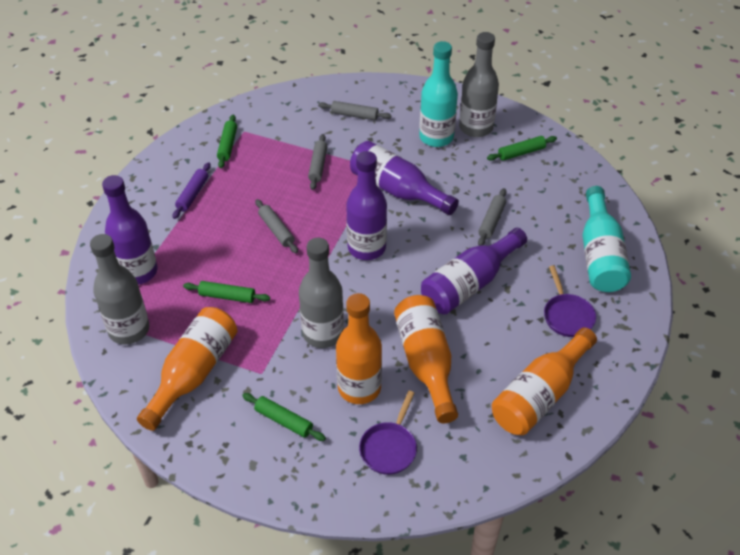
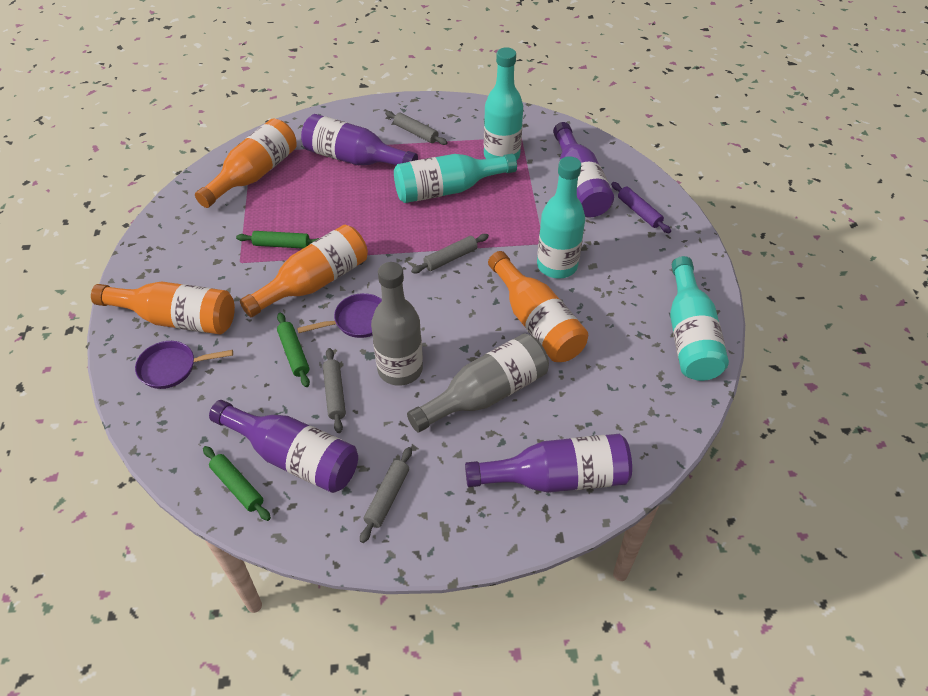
green rolling pin: 4 -> 3
grey bottle: 3 -> 2
turquoise bottle: 2 -> 4

